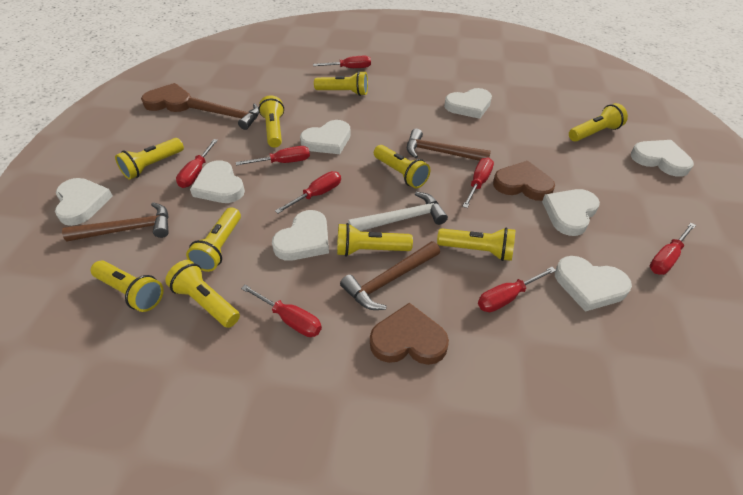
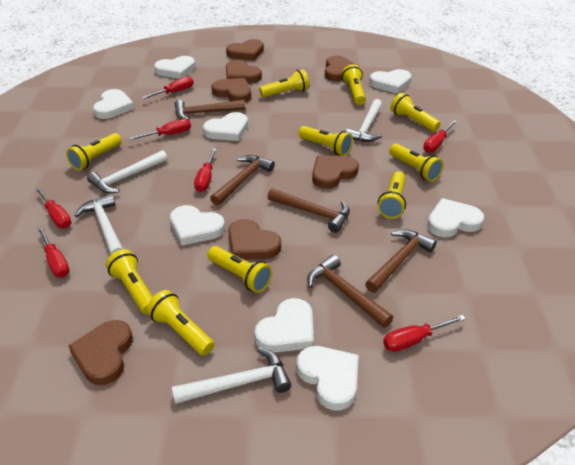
brown hammer: 4 -> 5
brown heart: 3 -> 7
red screwdriver: 8 -> 7
white hammer: 1 -> 4

